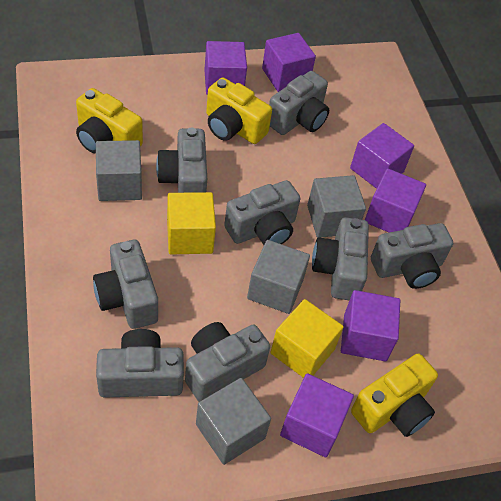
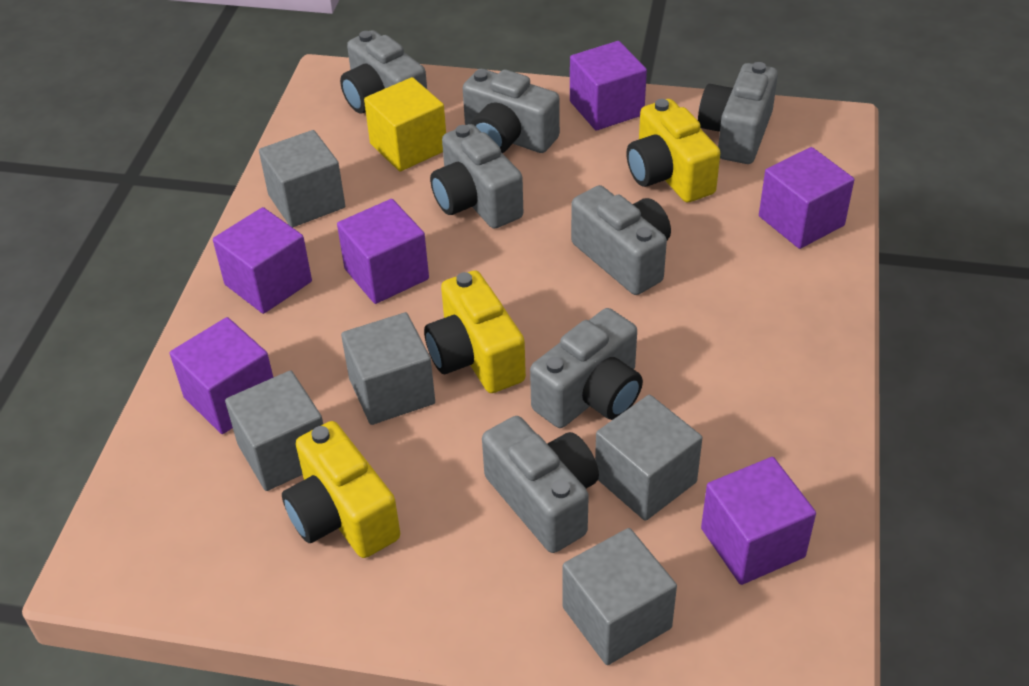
grey camera: 8 -> 7
grey cube: 4 -> 5
yellow cube: 2 -> 1

